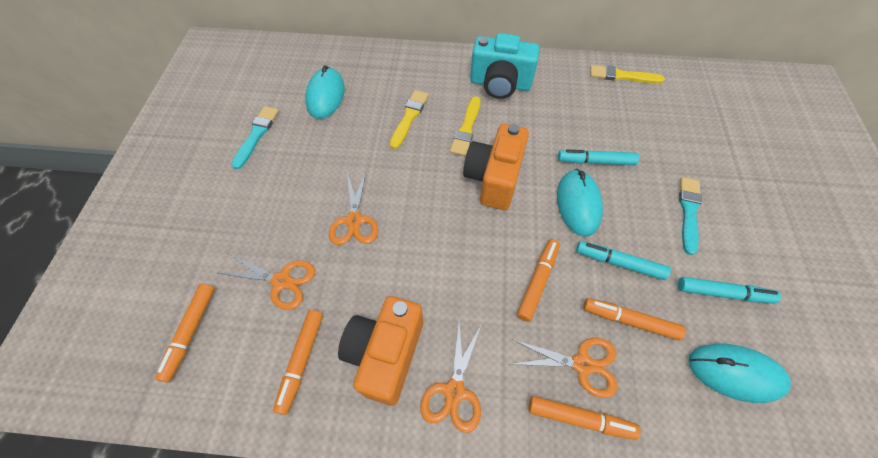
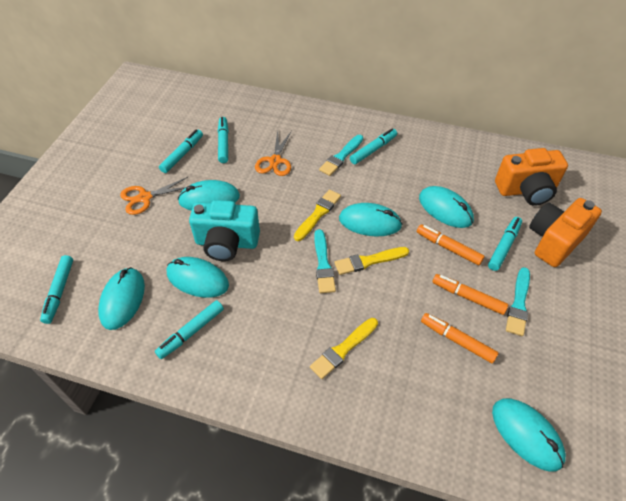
orange marker: 5 -> 3
orange scissors: 4 -> 2
turquoise brush: 2 -> 3
turquoise marker: 3 -> 6
turquoise mouse: 3 -> 6

